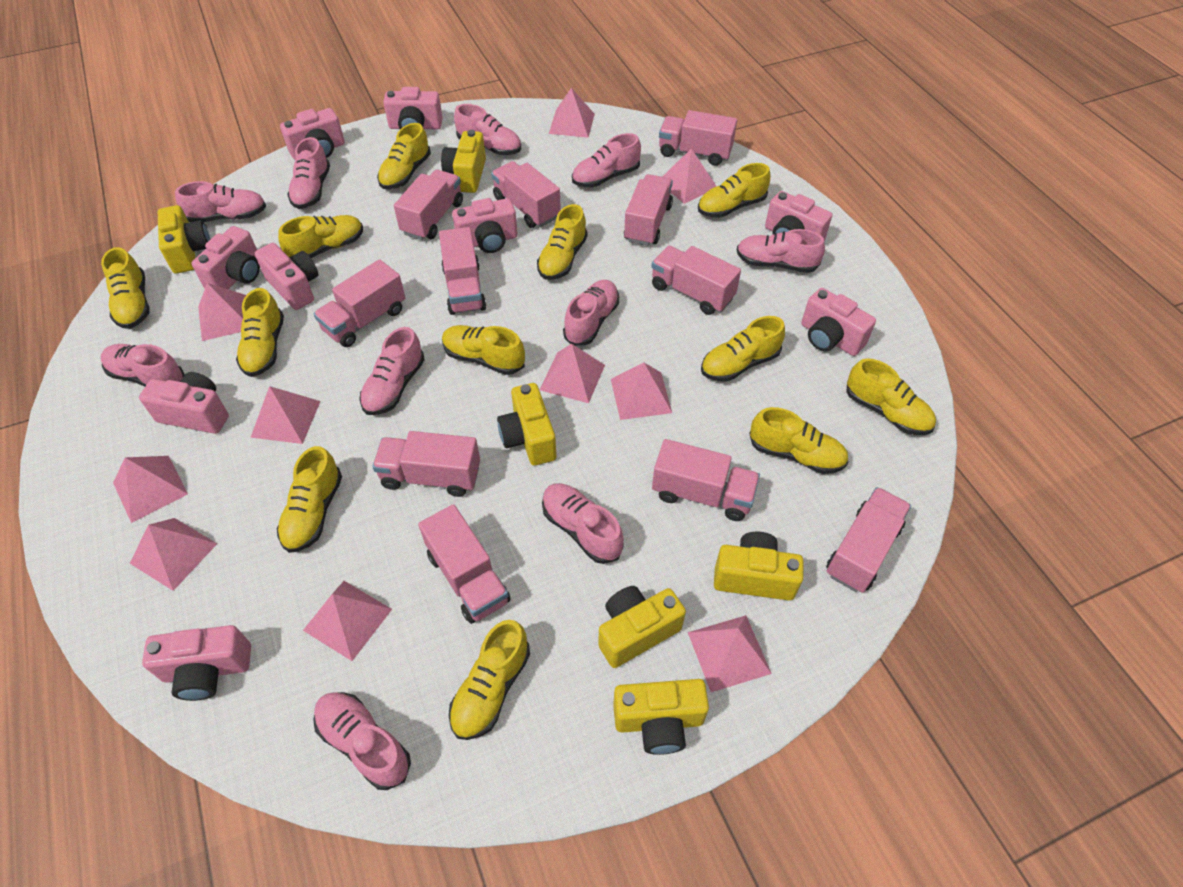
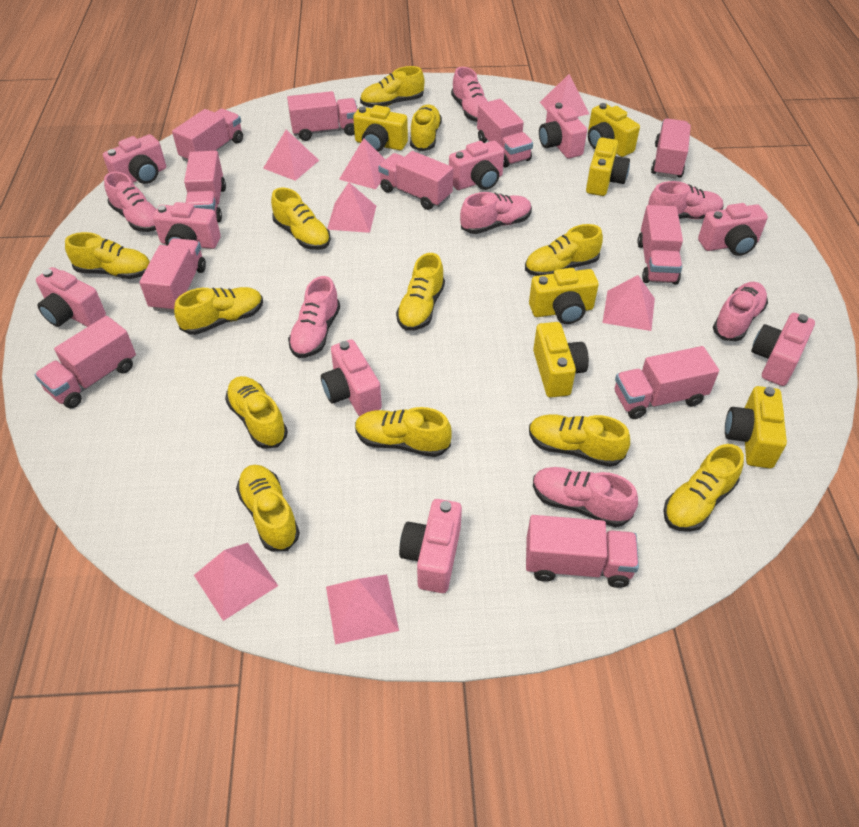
pink pyramid: 10 -> 7
pink shoe: 10 -> 7

